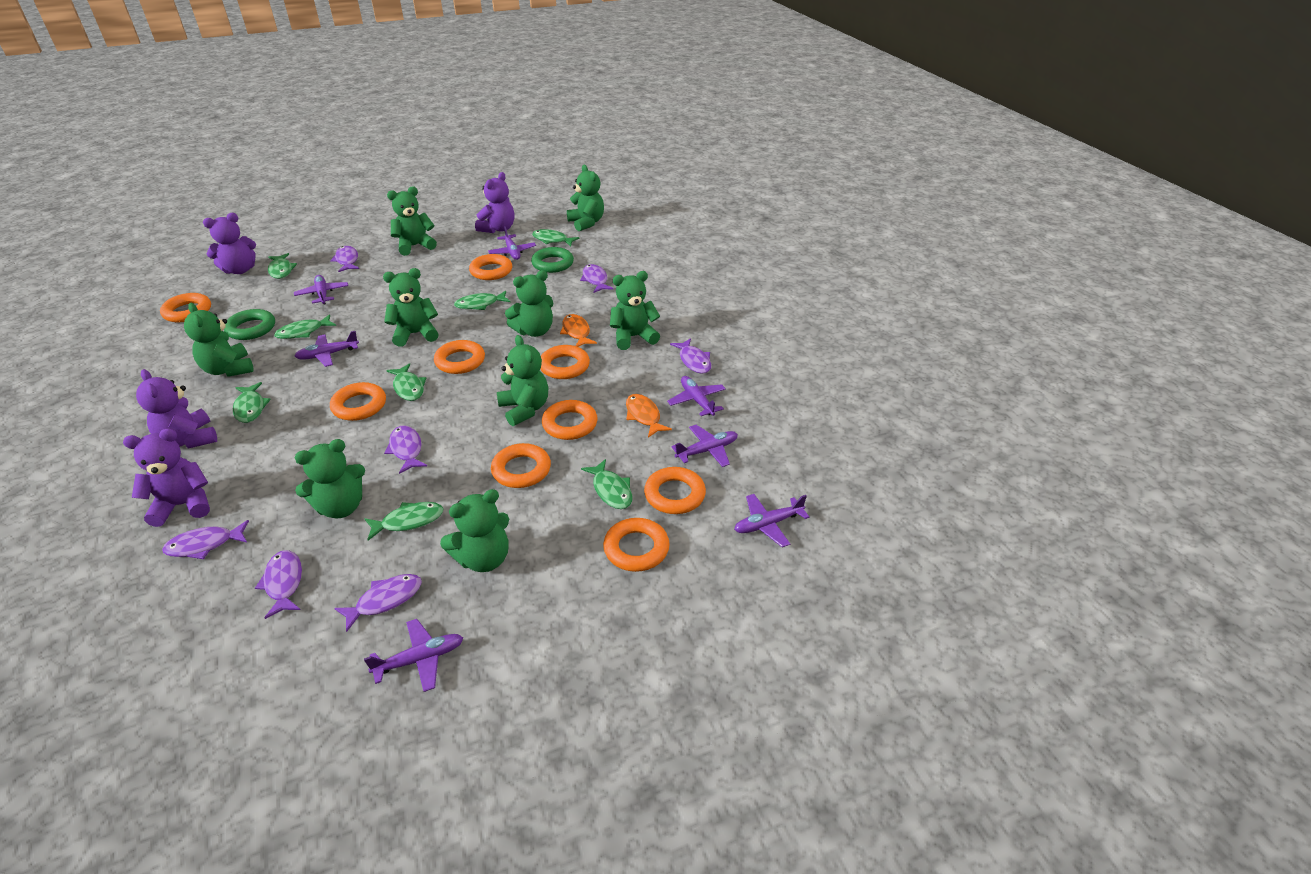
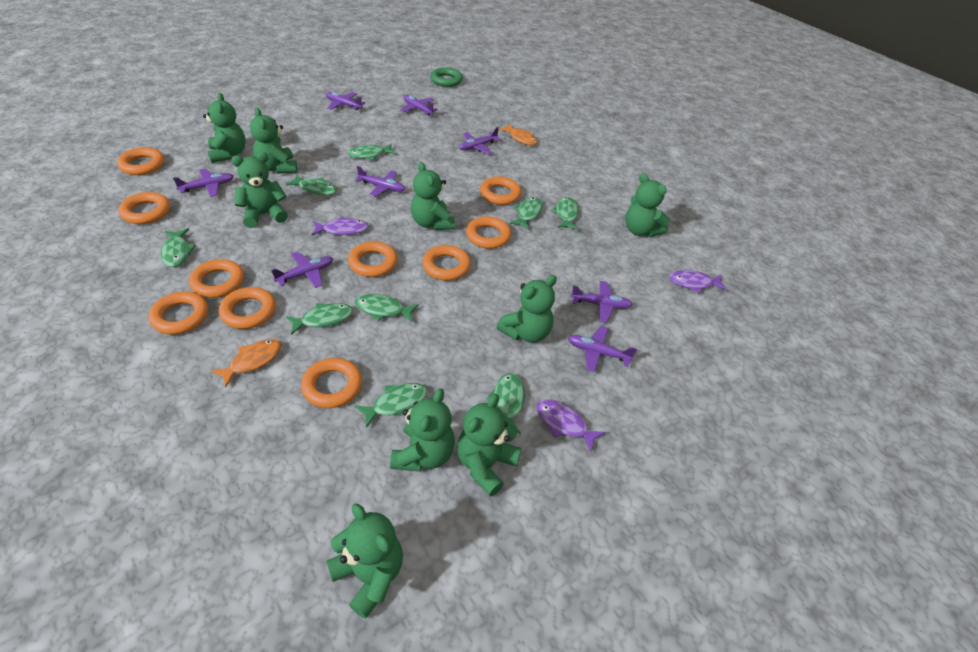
green fish: 8 -> 9
green ring: 2 -> 1
orange ring: 9 -> 10
purple fish: 7 -> 3
purple plane: 7 -> 8
purple teddy bear: 4 -> 0

